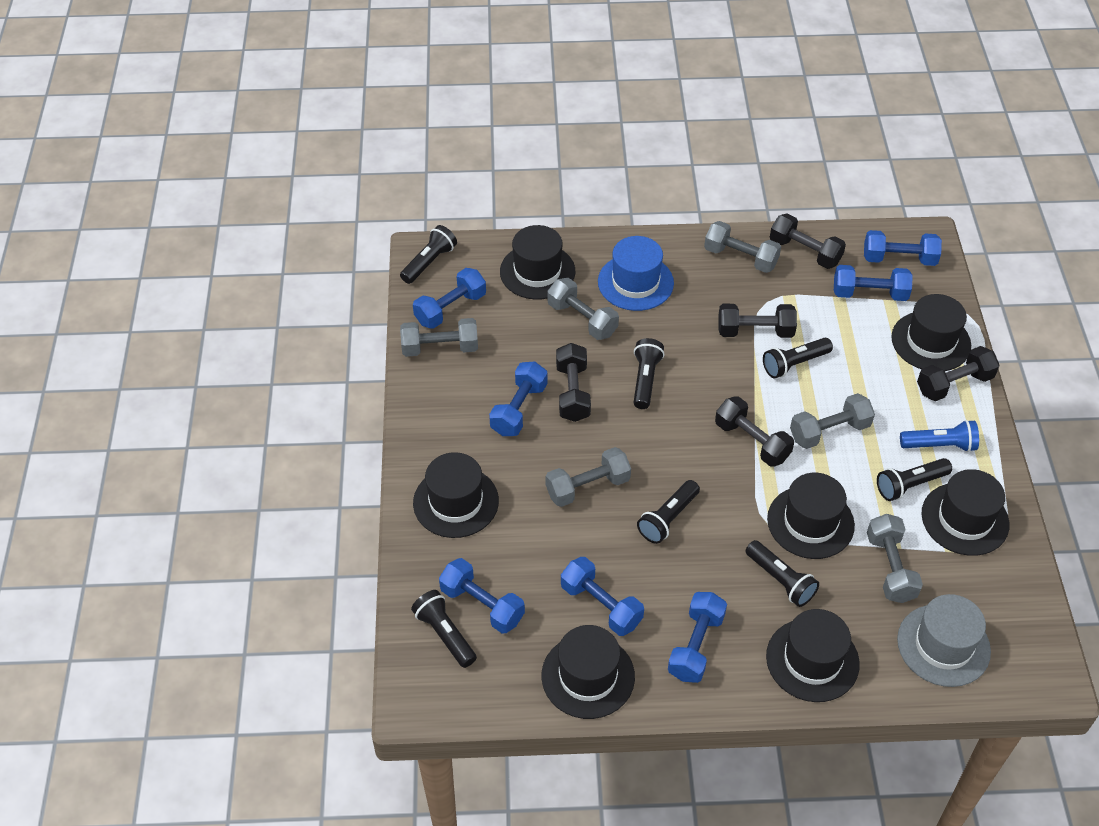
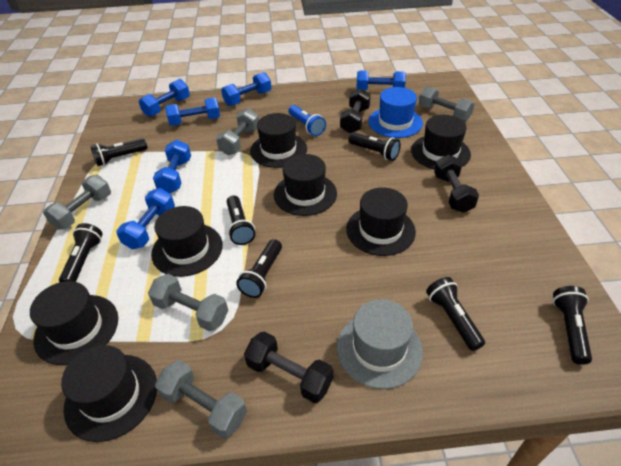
black dumbbell: 5 -> 3
blue dumbbell: 7 -> 6
grey dumbbell: 6 -> 5

